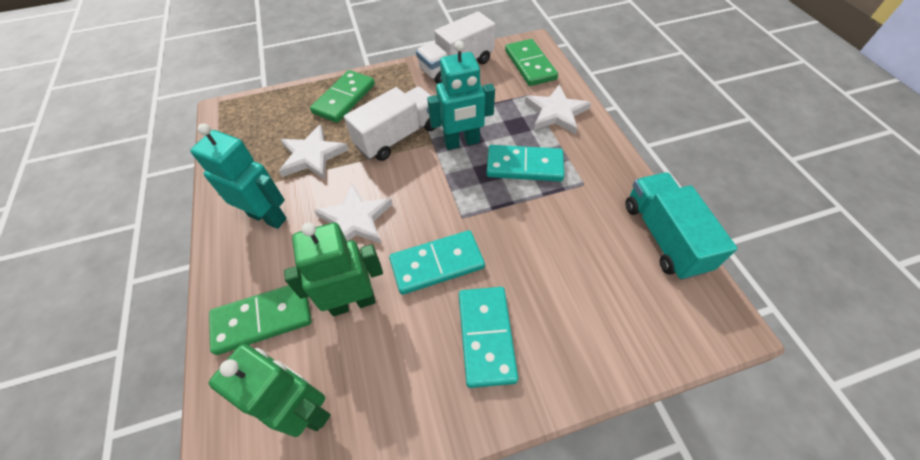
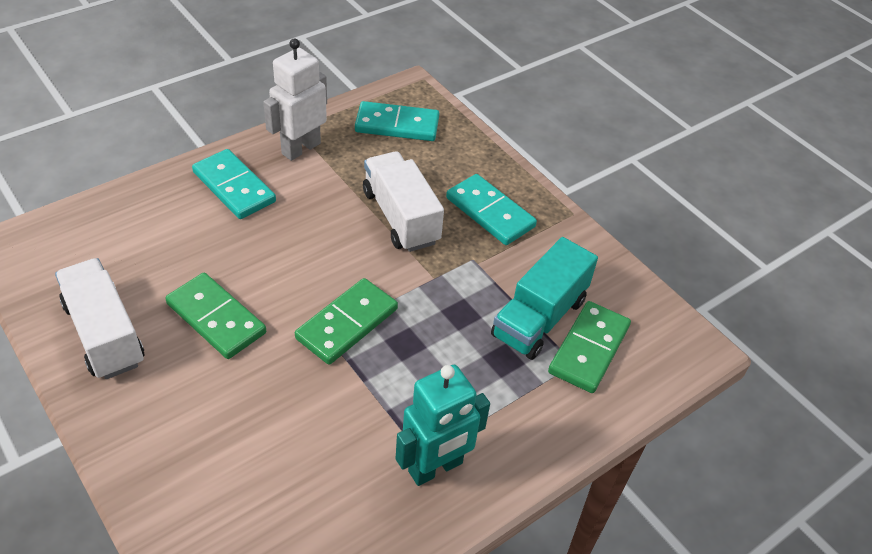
green robot: 2 -> 0
turquoise robot: 2 -> 1
white robot: 0 -> 1
white star: 3 -> 0

